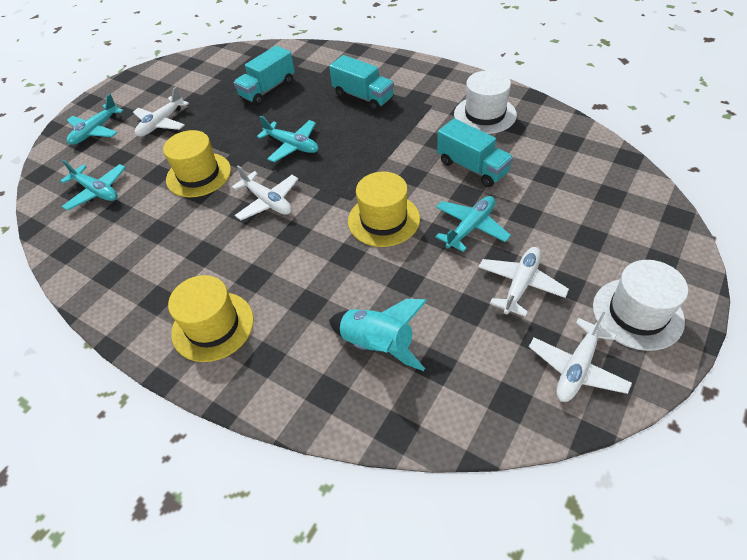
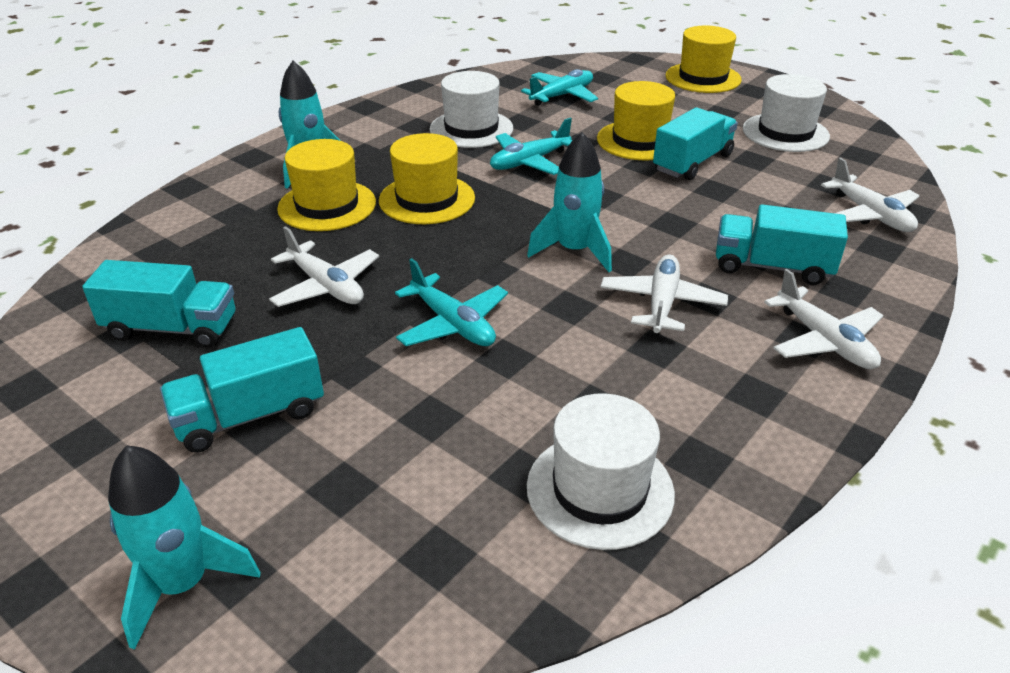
turquoise plane: 4 -> 3
turquoise rocket: 1 -> 3
turquoise truck: 3 -> 4
white hat: 2 -> 3
yellow hat: 3 -> 4

